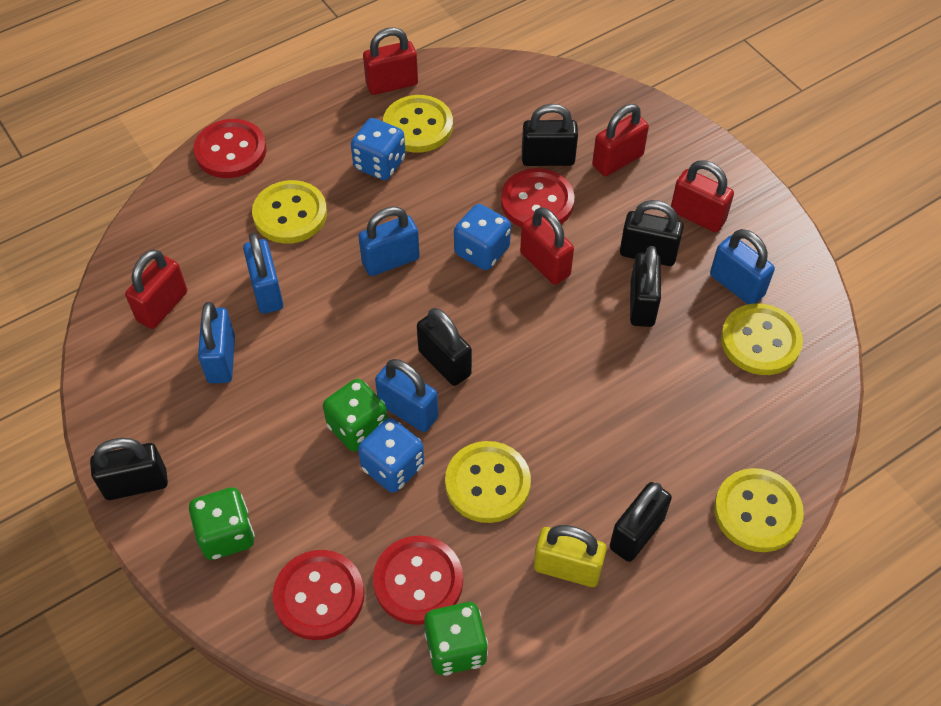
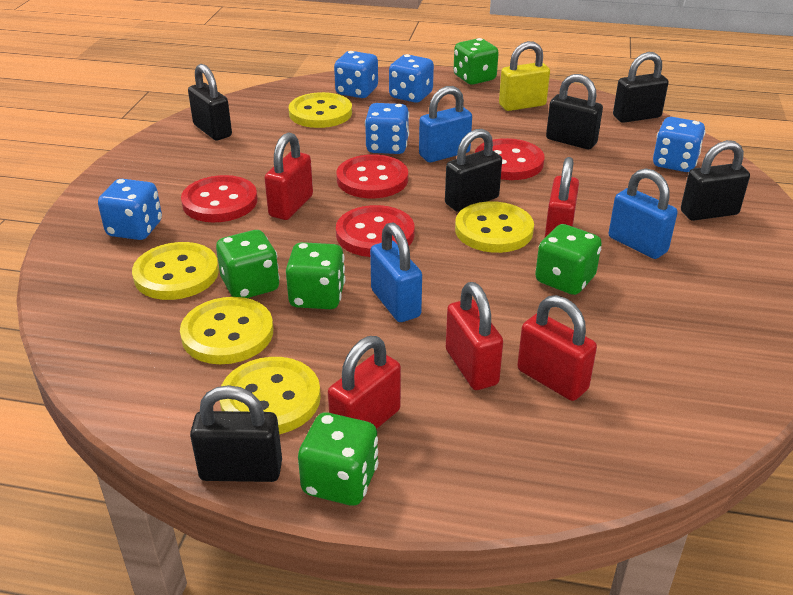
blue dice: 3 -> 5
blue padlock: 5 -> 3
green dice: 3 -> 5

